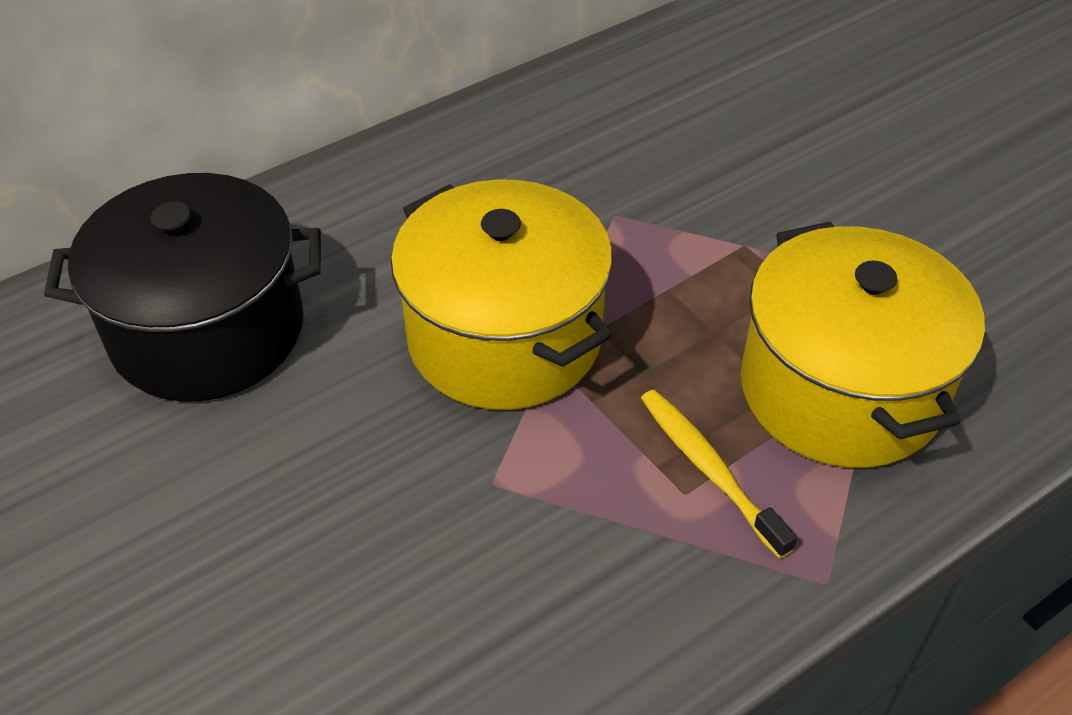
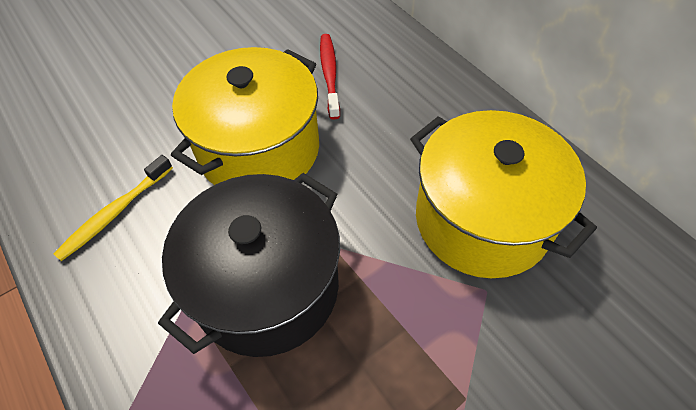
red toothbrush: 0 -> 1

